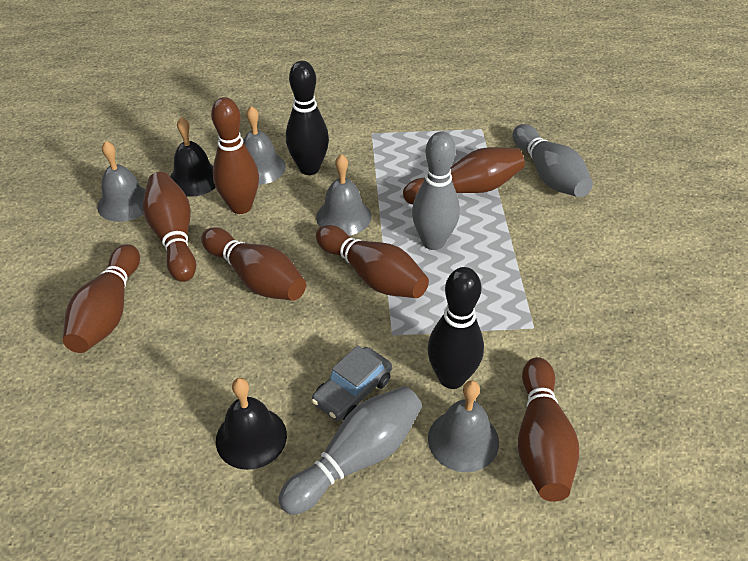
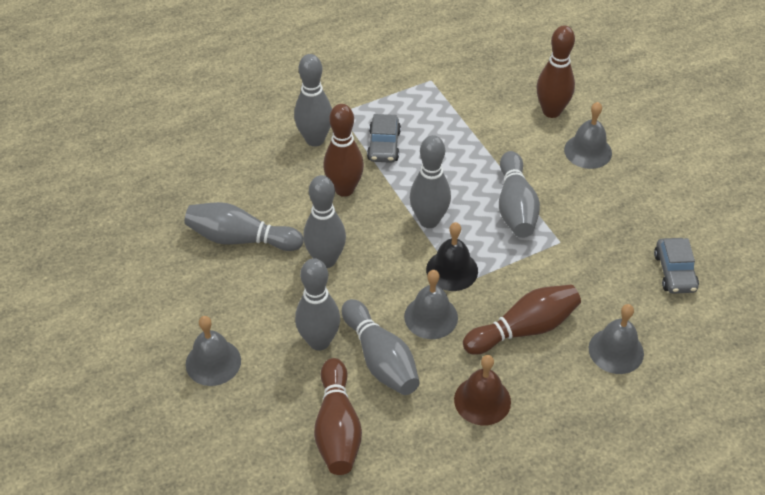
black bell: 2 -> 1
black bowling pin: 2 -> 0
brown bell: 0 -> 1
brown bowling pin: 7 -> 4
grey bowling pin: 3 -> 7
grey car: 1 -> 2

